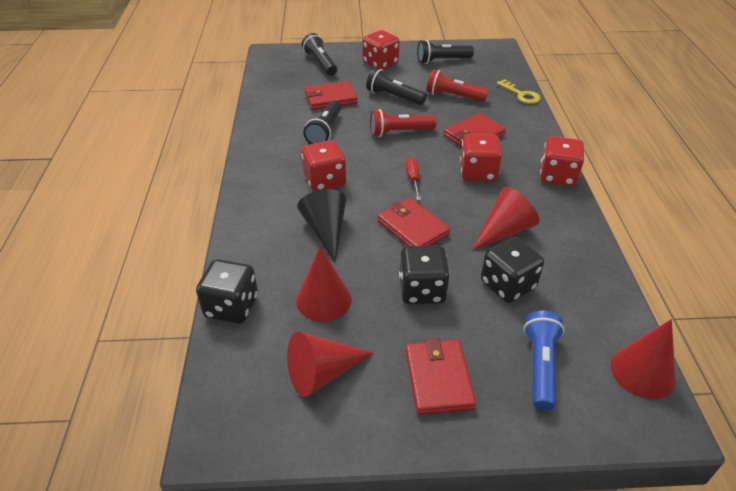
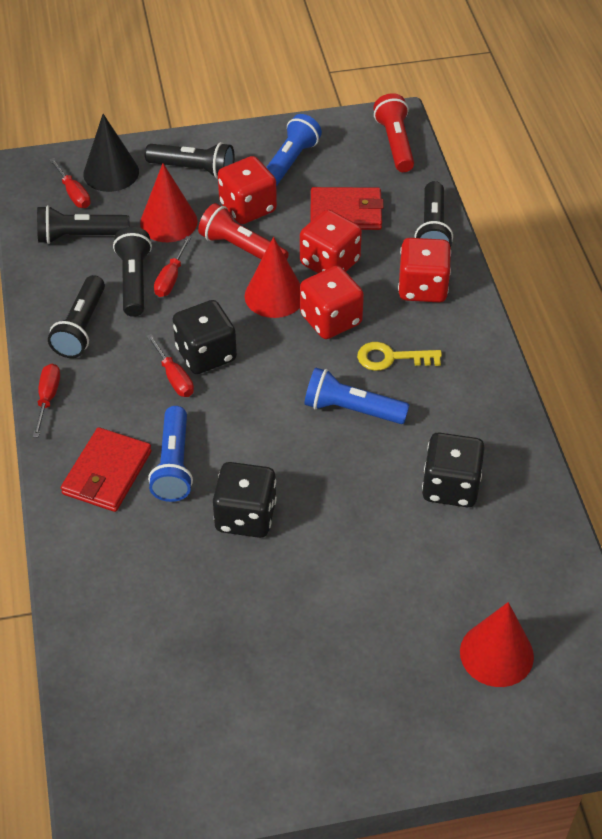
black flashlight: 4 -> 5
blue flashlight: 1 -> 3
red cone: 4 -> 3
red screwdriver: 1 -> 4
red wallet: 4 -> 2

